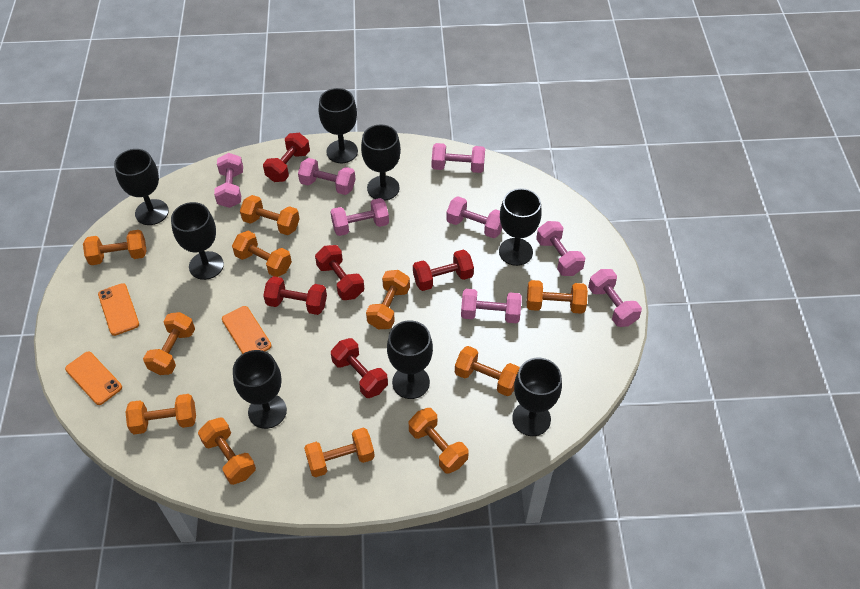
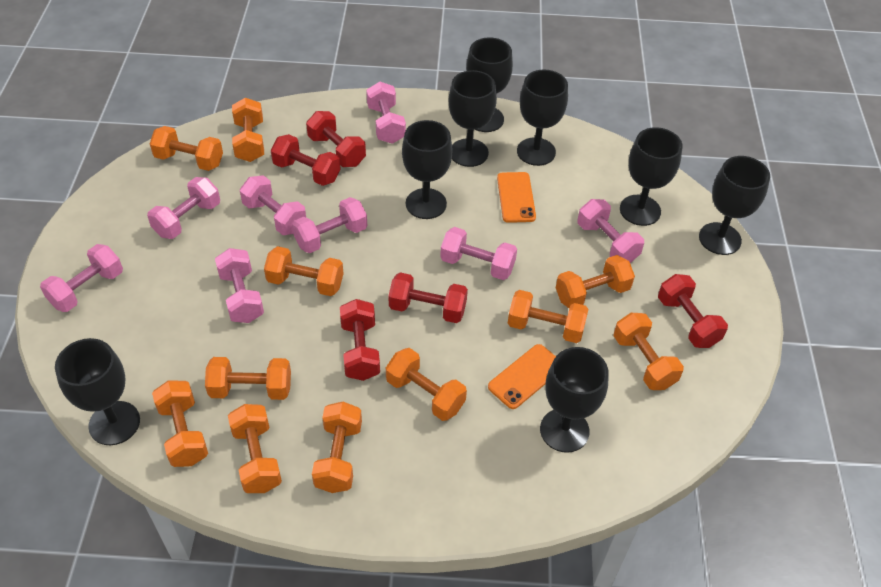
orange phone: 3 -> 2

